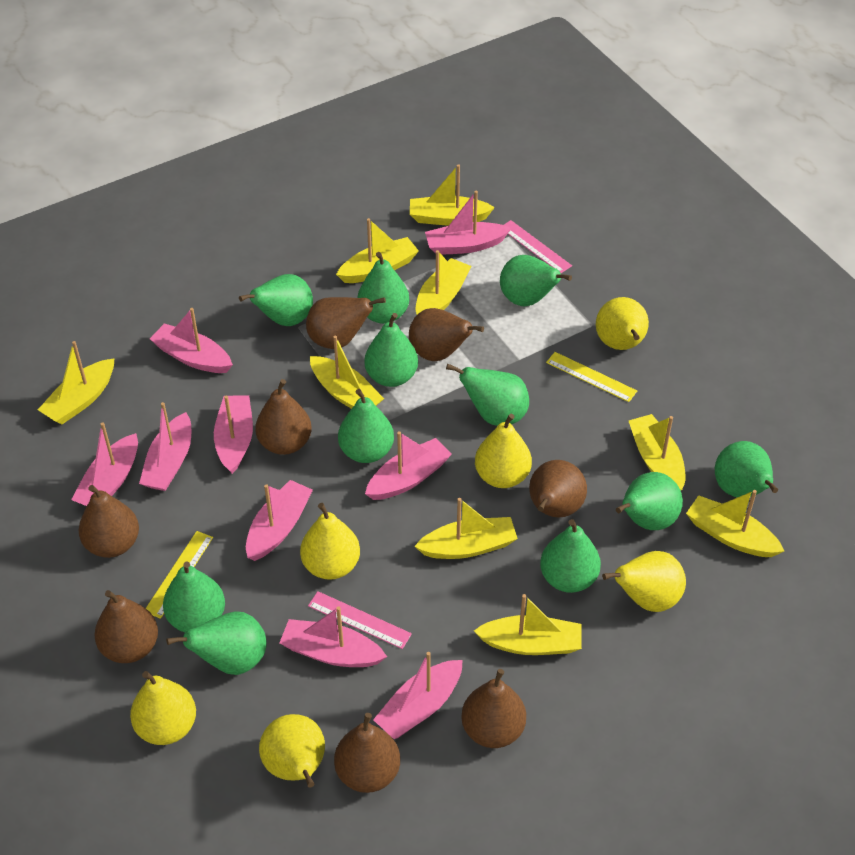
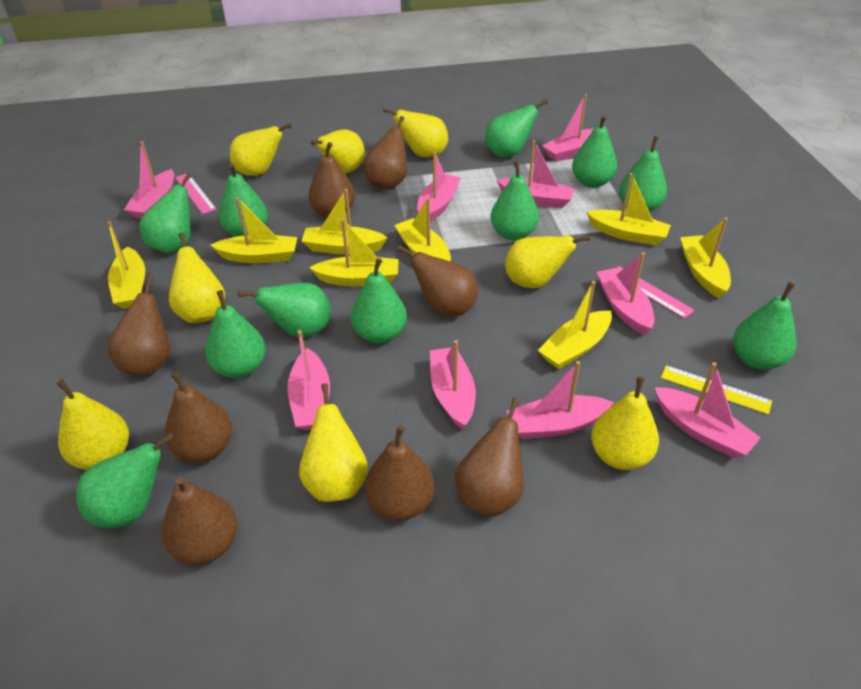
yellow boat: 9 -> 8
yellow pear: 6 -> 8
yellow ruler: 2 -> 1

